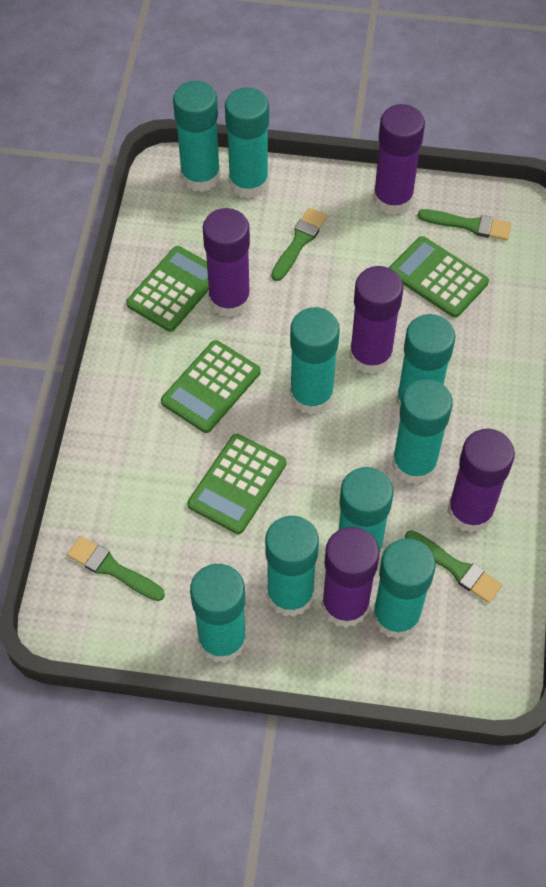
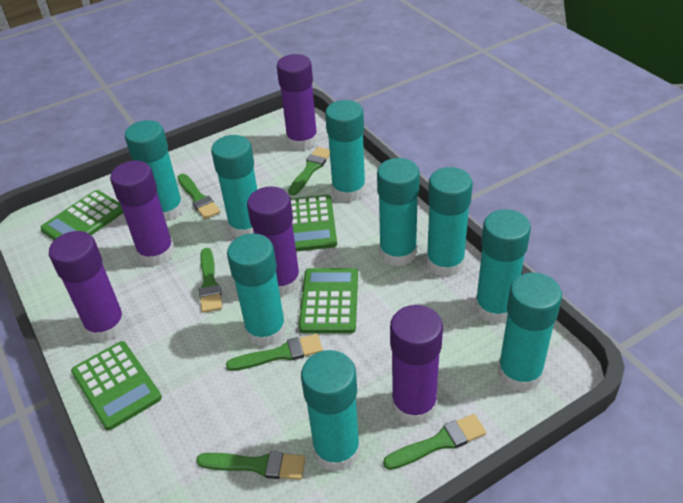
green brush: 4 -> 6

